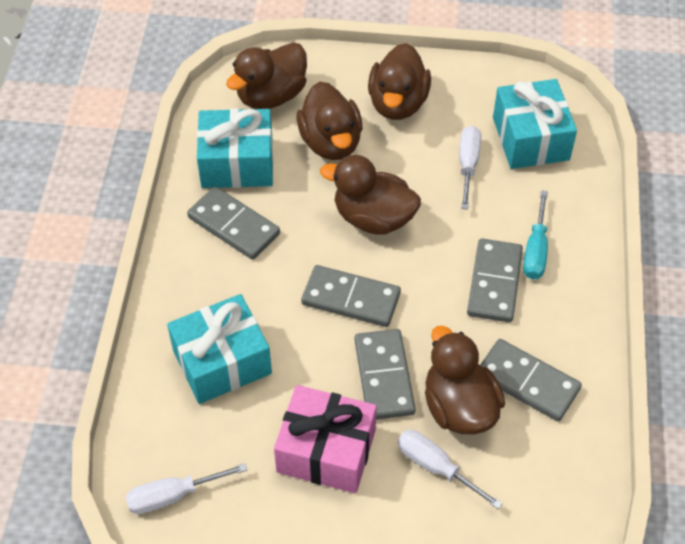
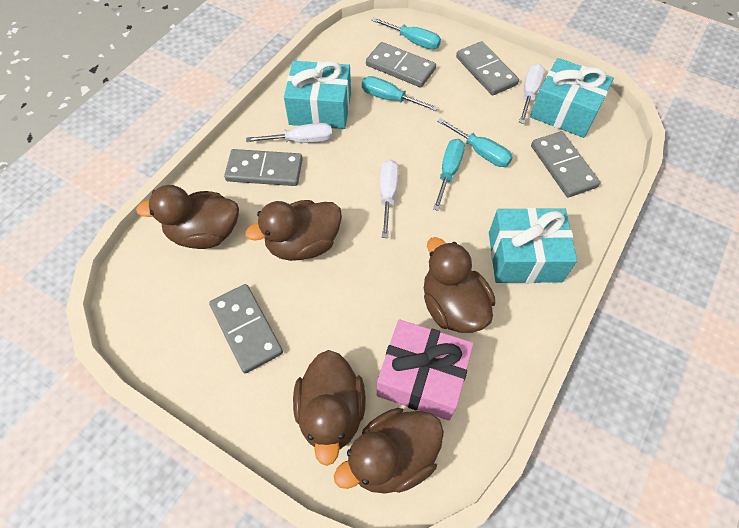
turquoise screwdriver: 1 -> 4

